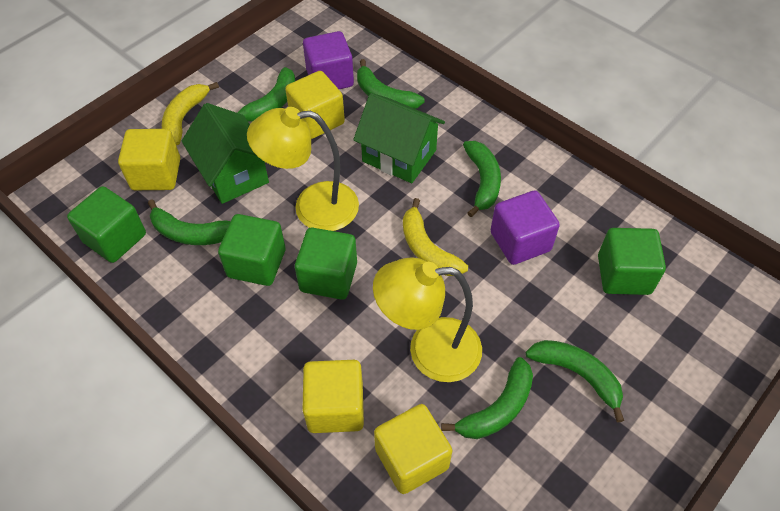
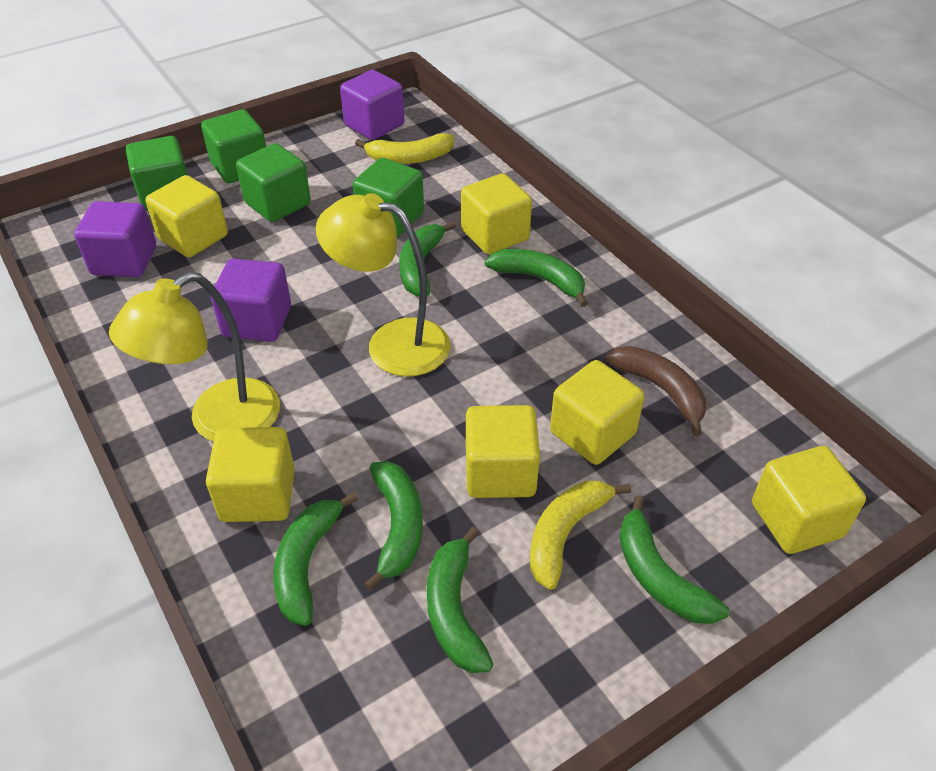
brown banana: 0 -> 1
green house: 2 -> 0
purple cube: 2 -> 3
yellow cube: 4 -> 6

